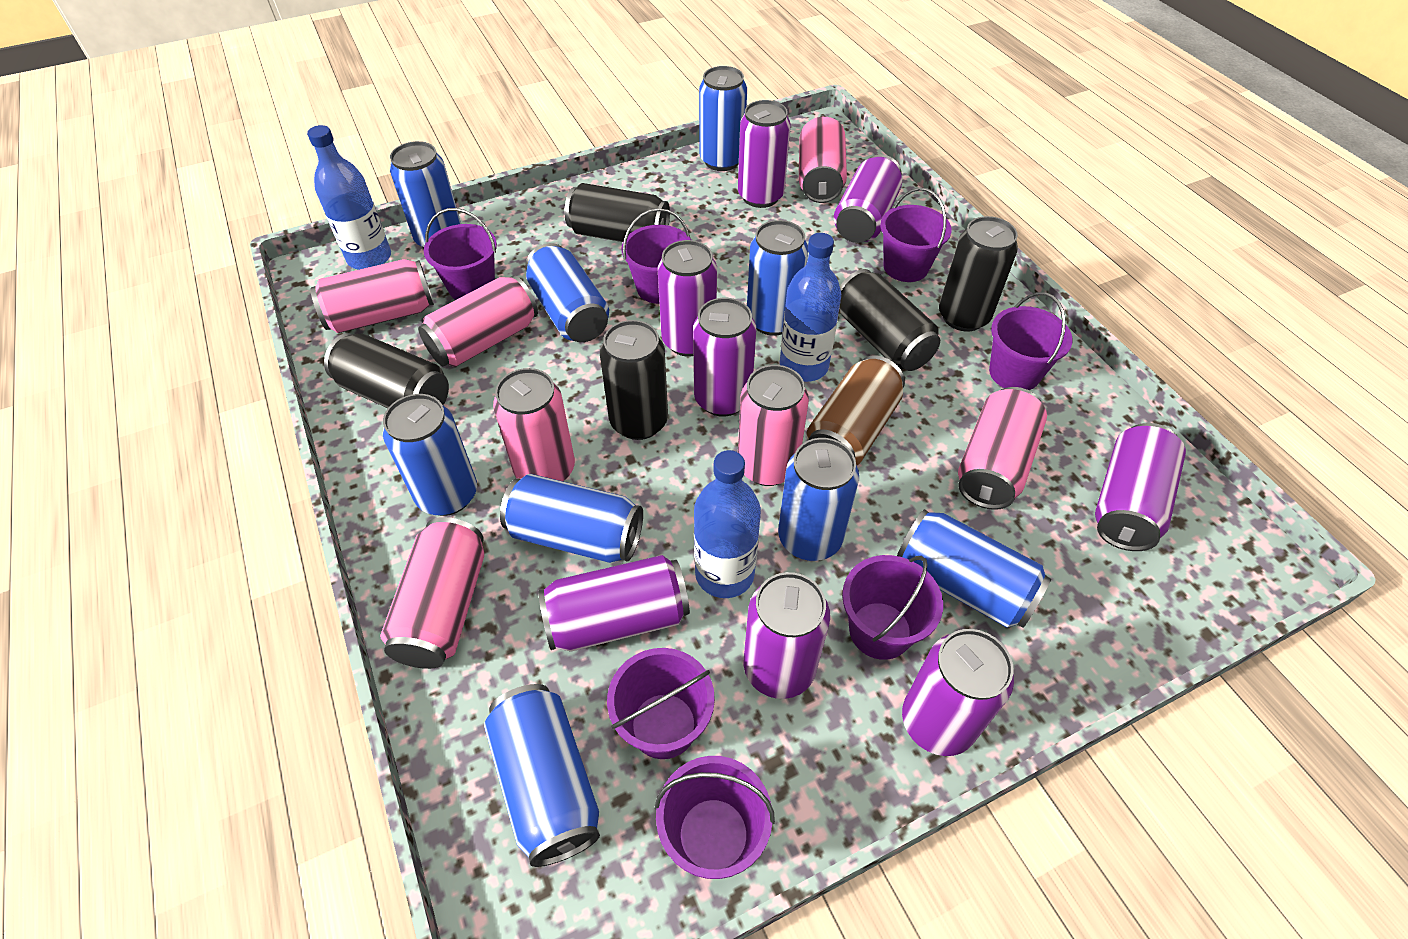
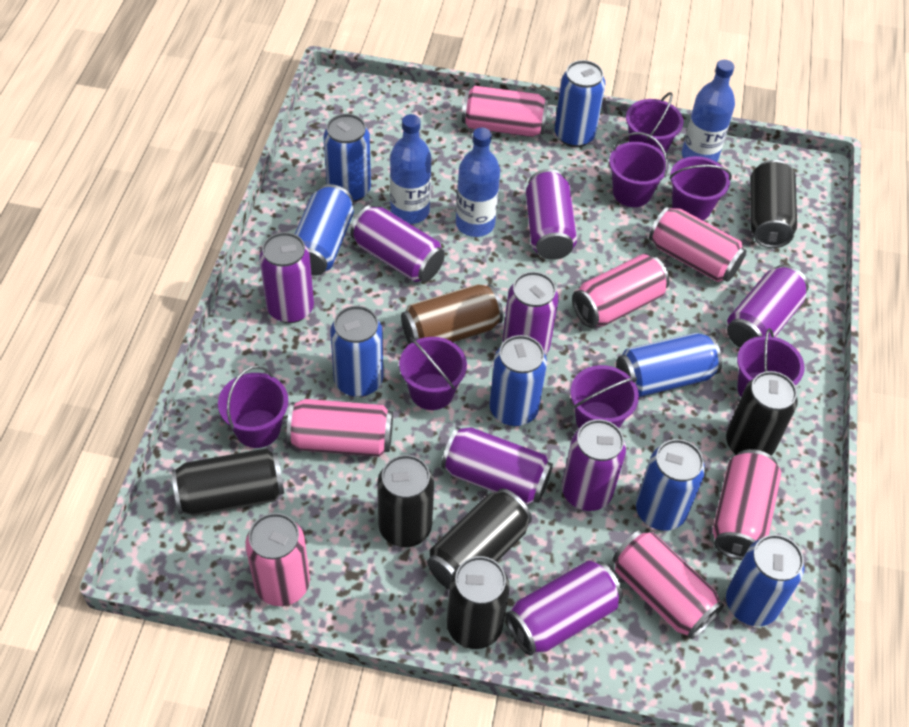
black can: 5 -> 6
blue can: 9 -> 8

